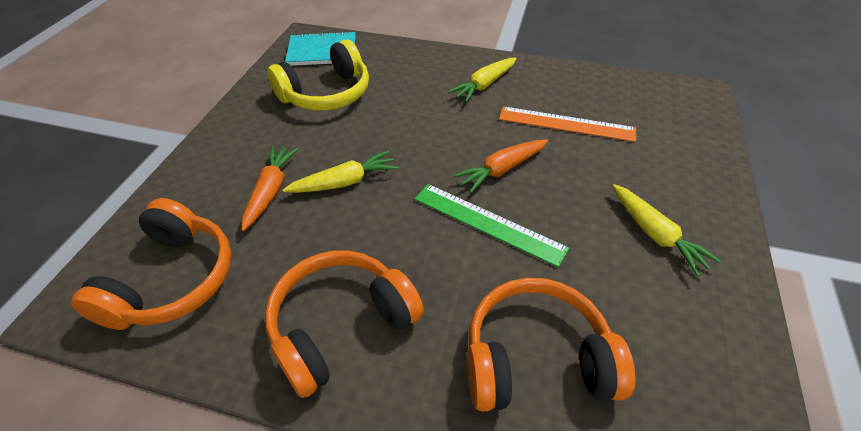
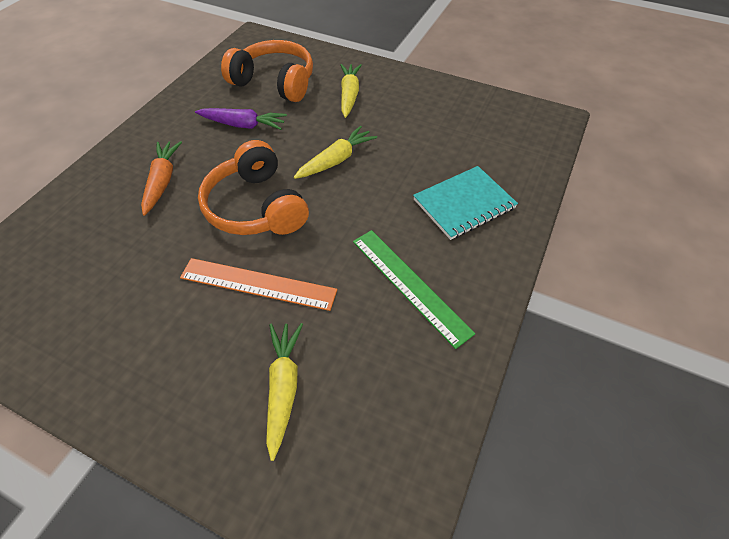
orange carrot: 2 -> 1
orange headphones: 3 -> 2
purple carrot: 0 -> 1
yellow headphones: 1 -> 0

